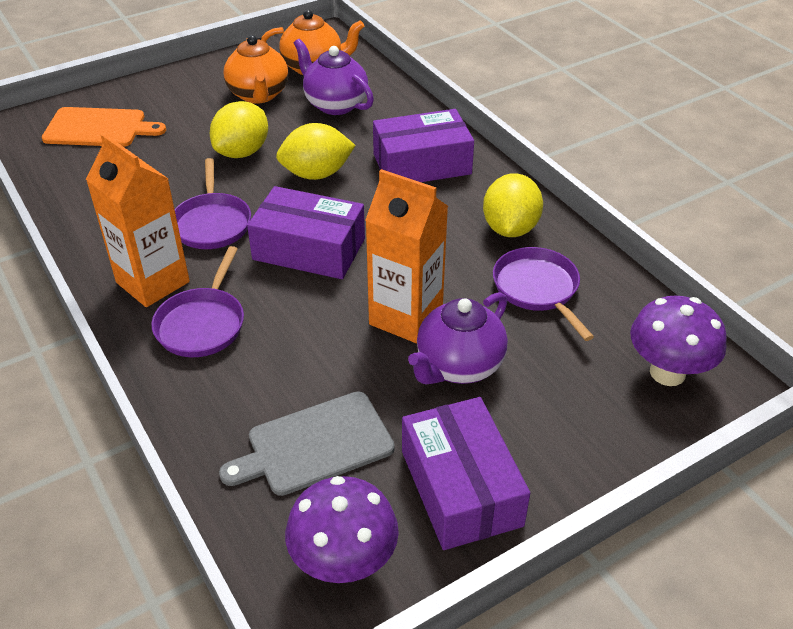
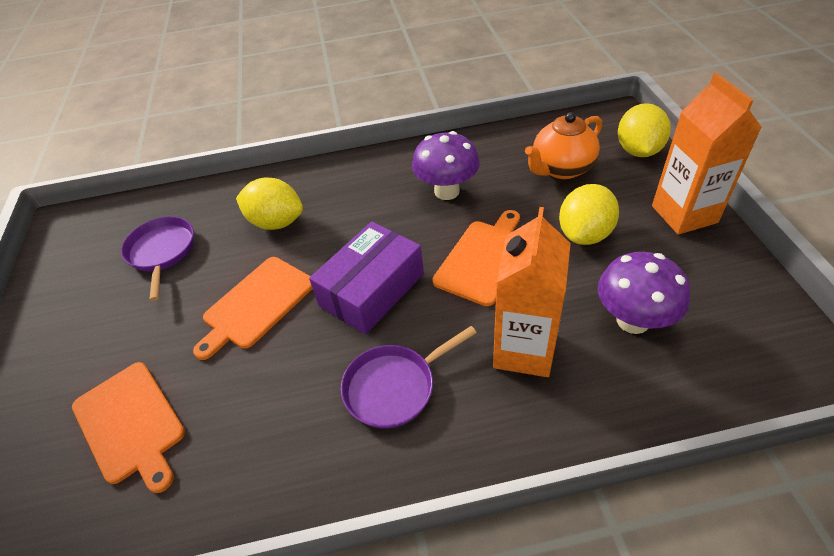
grey cutting board: 1 -> 0
orange cutting board: 1 -> 3
orange teapot: 2 -> 1
purple box: 3 -> 1
purple pan: 3 -> 2
purple teapot: 2 -> 0

